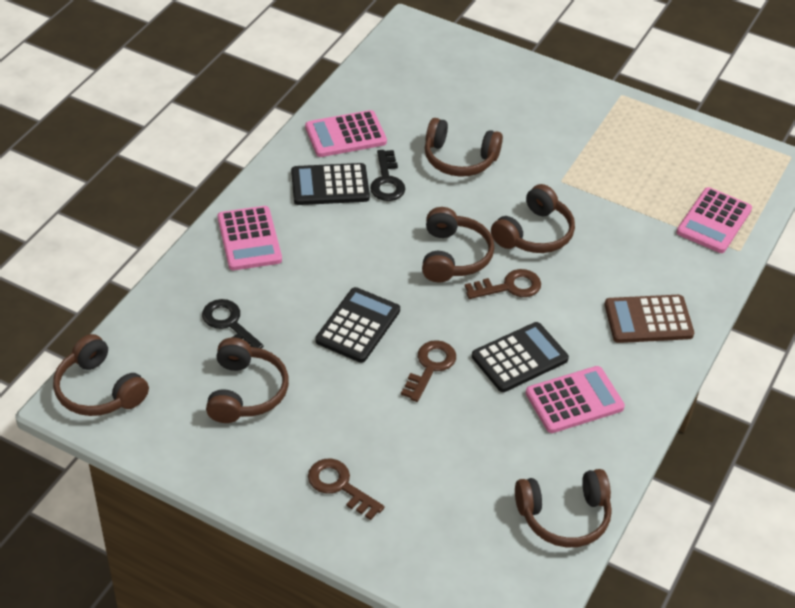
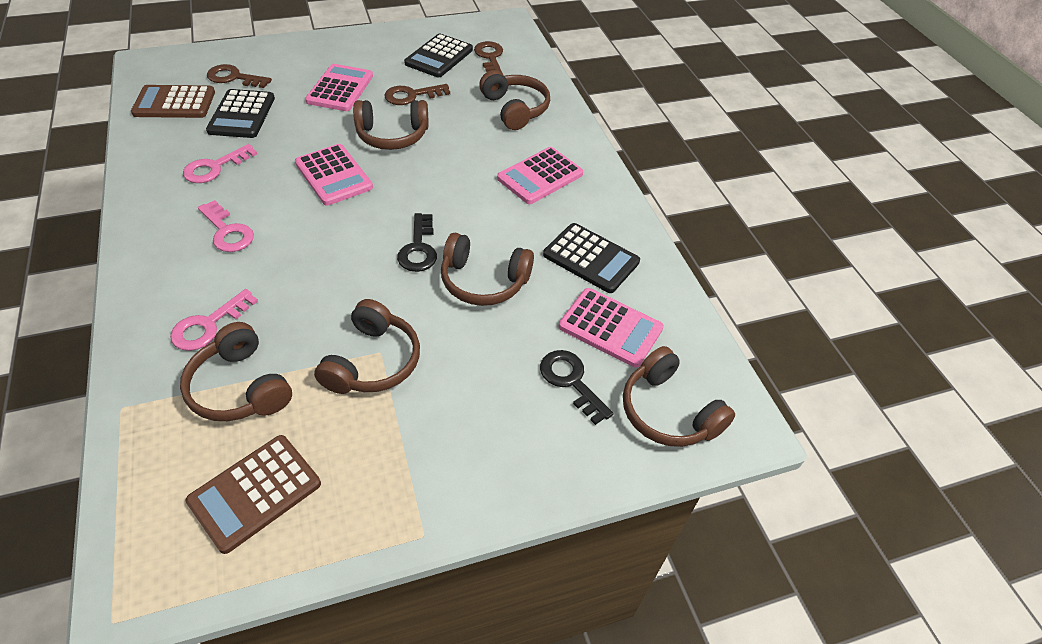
brown calculator: 1 -> 2
pink key: 0 -> 3

